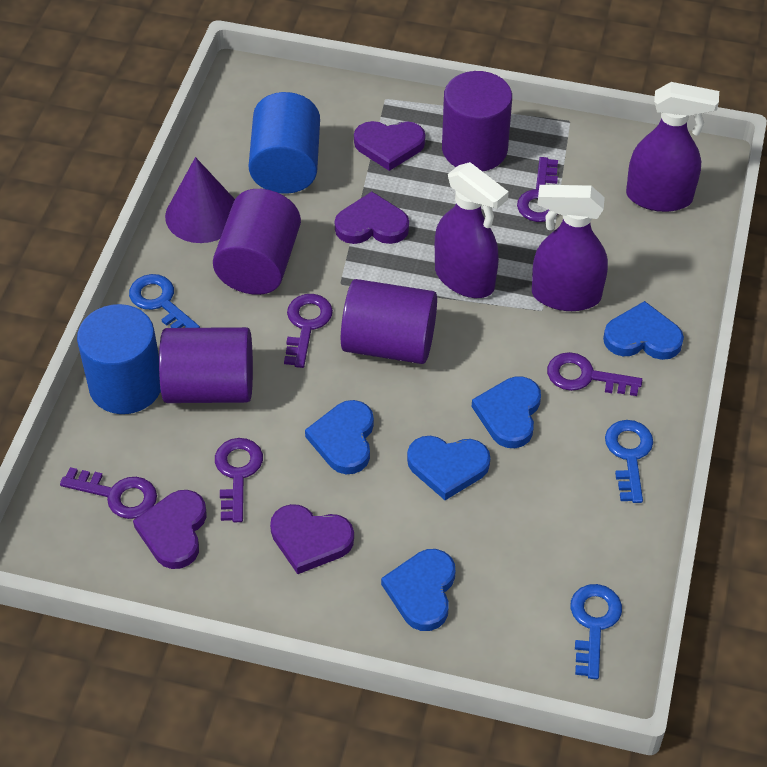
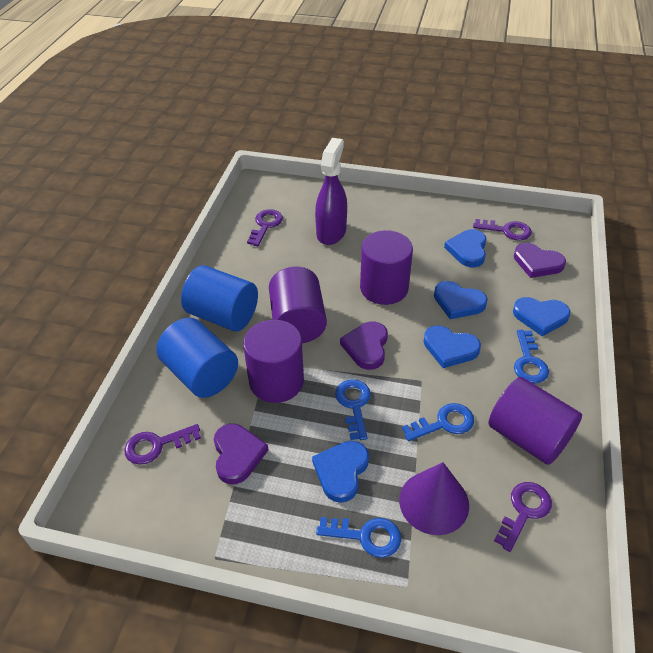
blue key: 3 -> 4
purple heart: 4 -> 3
purple key: 5 -> 4
purple spray bottle: 3 -> 1

